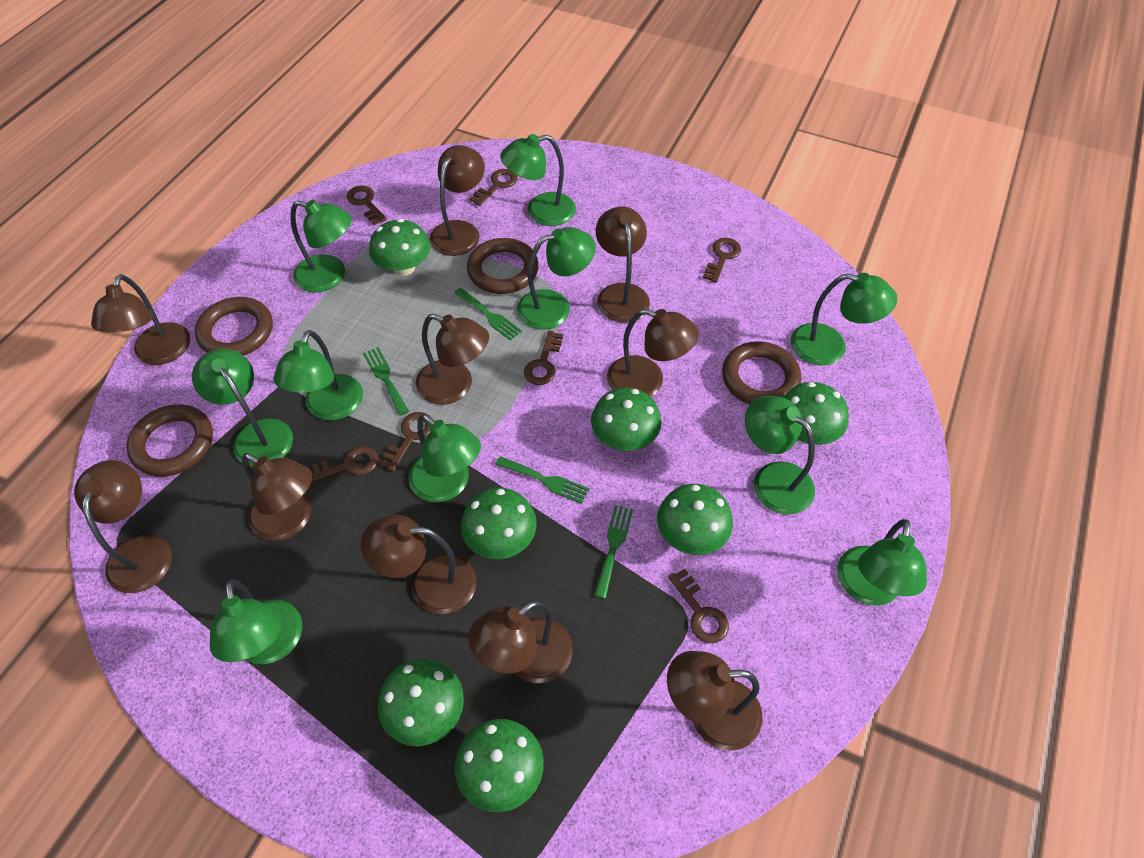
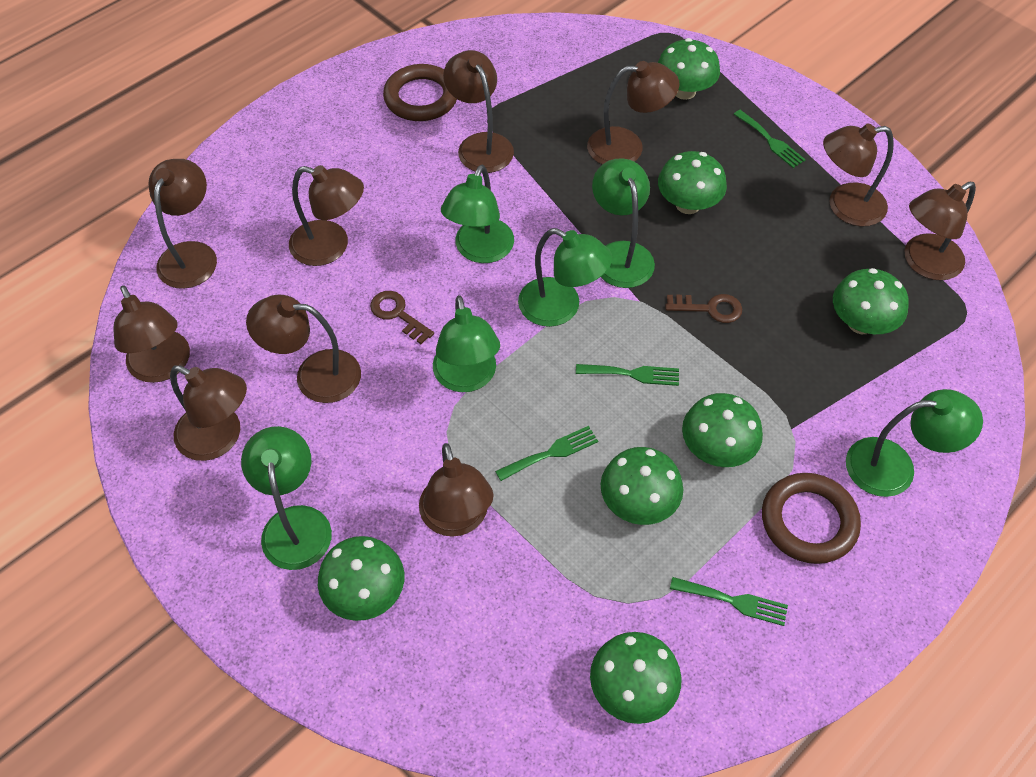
brown key: 7 -> 2
brown ring: 4 -> 2
green lamp: 10 -> 6

